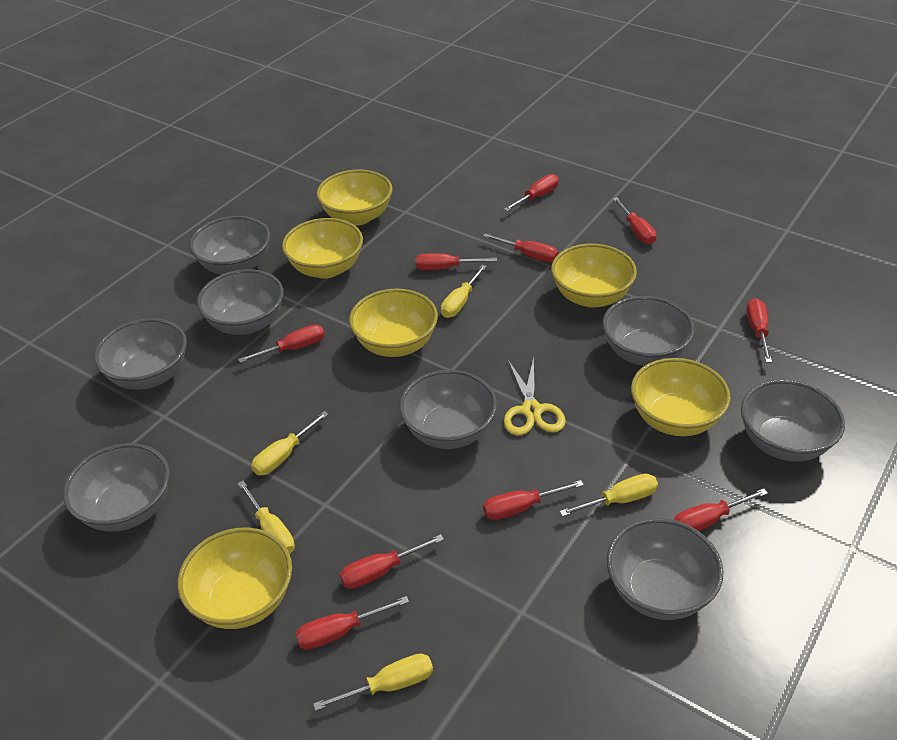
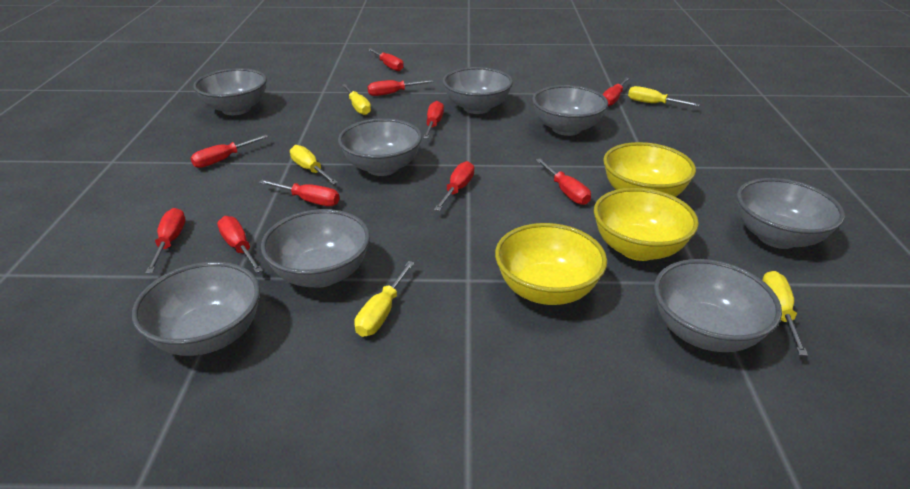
yellow bowl: 6 -> 3
yellow scissors: 1 -> 0

